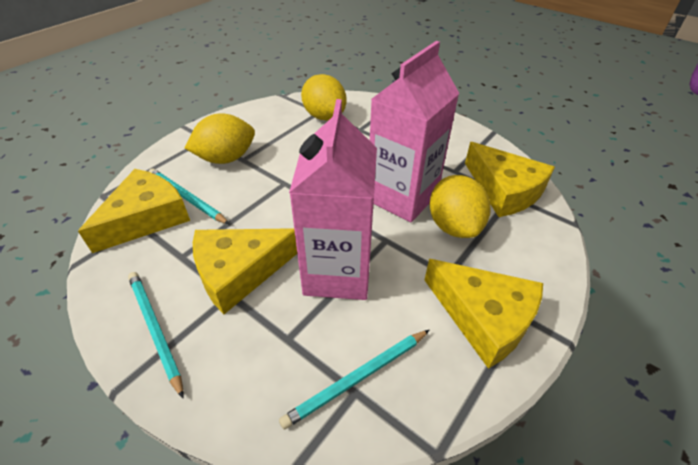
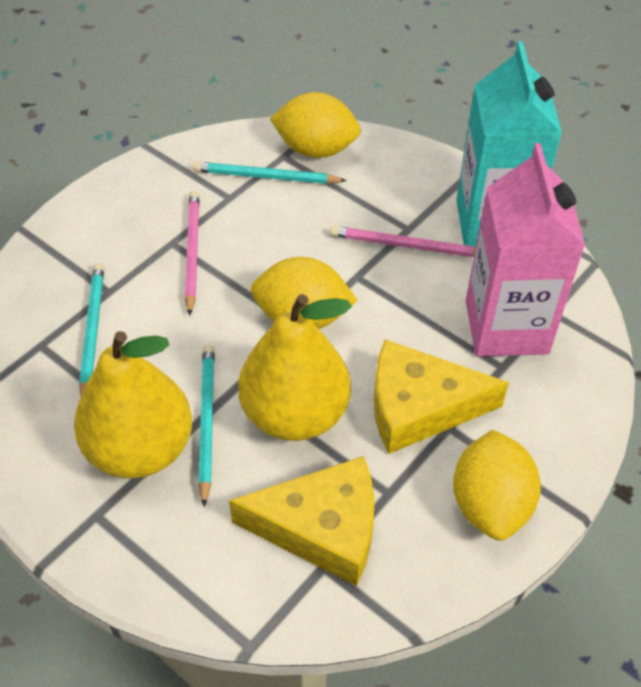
pink carton: 2 -> 1
pink pencil: 0 -> 2
turquoise carton: 0 -> 1
yellow cheese: 4 -> 2
yellow pear: 0 -> 2

